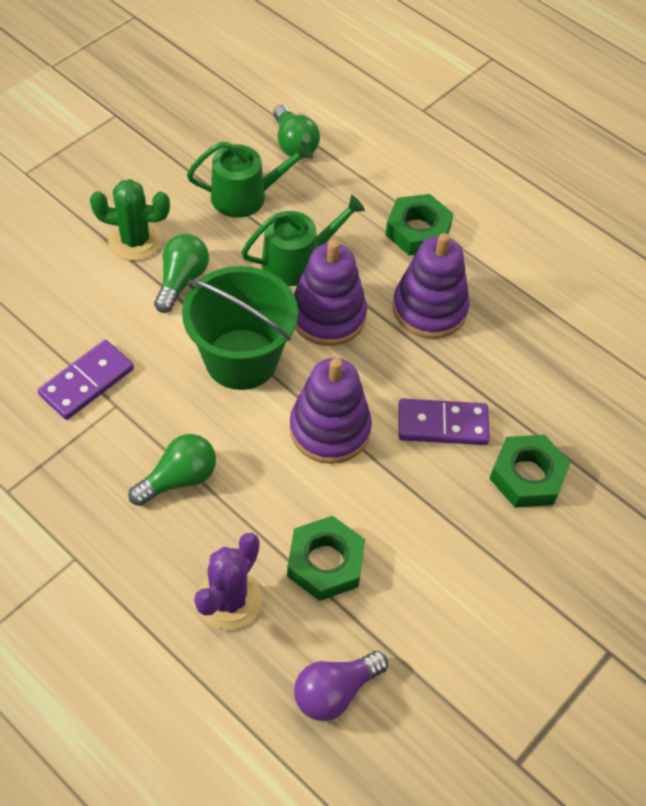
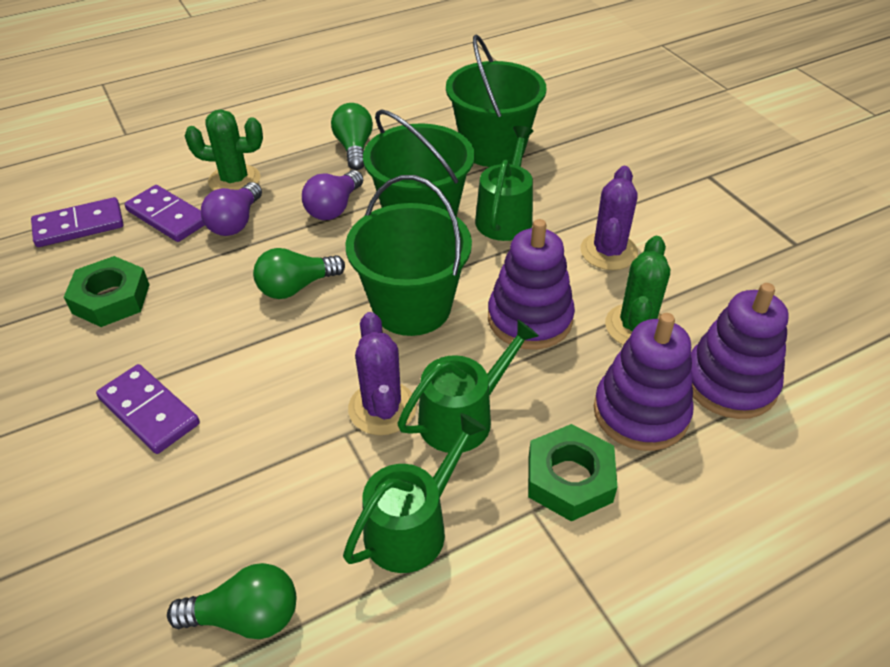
green bucket: 1 -> 3
green cactus: 1 -> 2
green nut: 3 -> 2
green watering can: 2 -> 3
purple cactus: 1 -> 2
purple domino: 2 -> 3
purple light bulb: 1 -> 2

